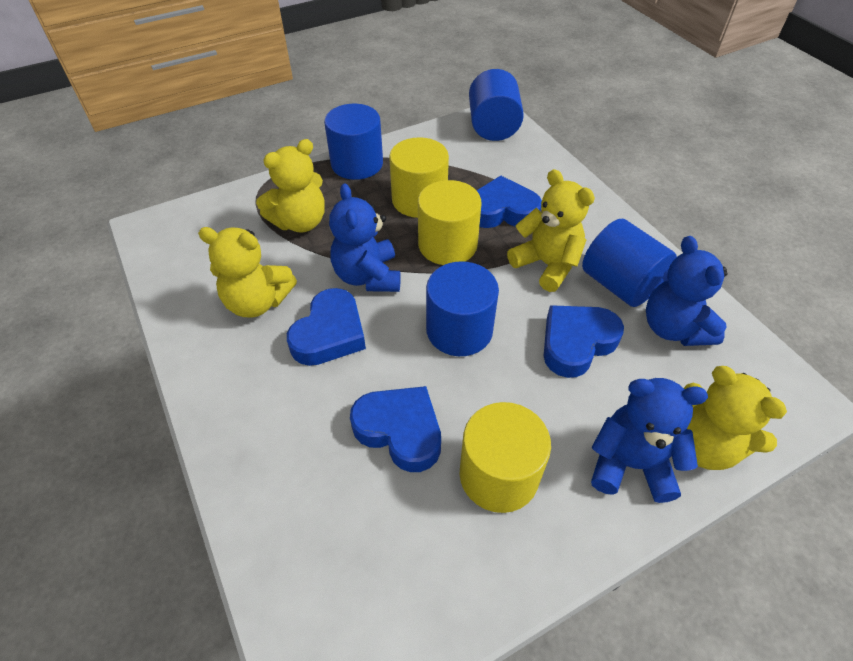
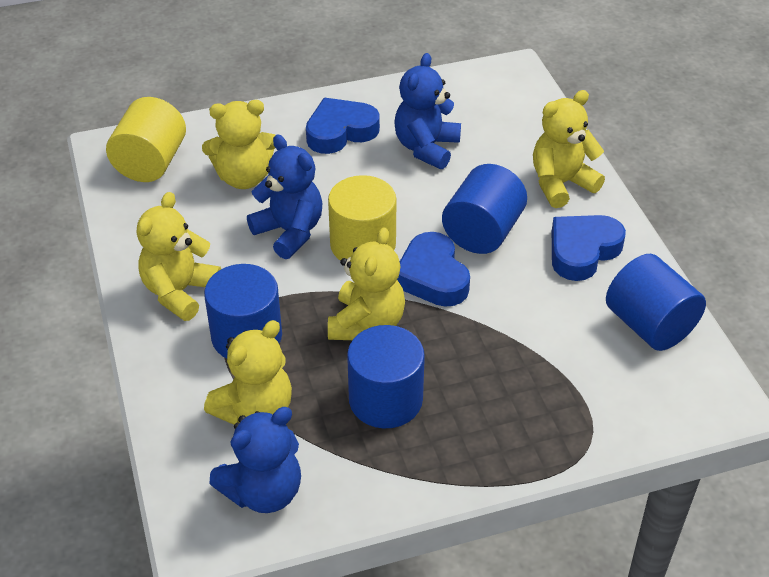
blue heart: 4 -> 3
yellow cylinder: 3 -> 2
yellow teddy bear: 4 -> 5

